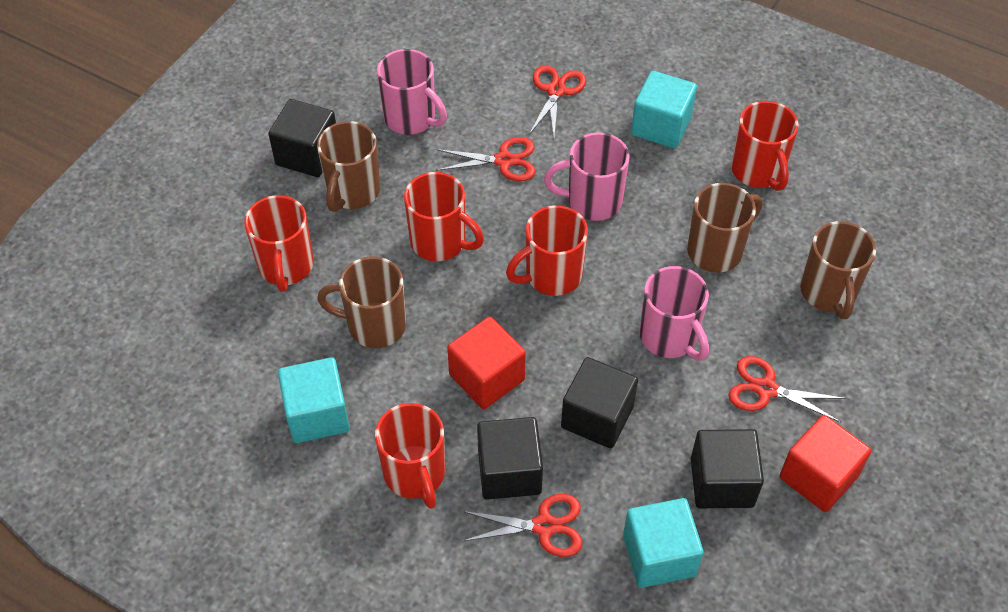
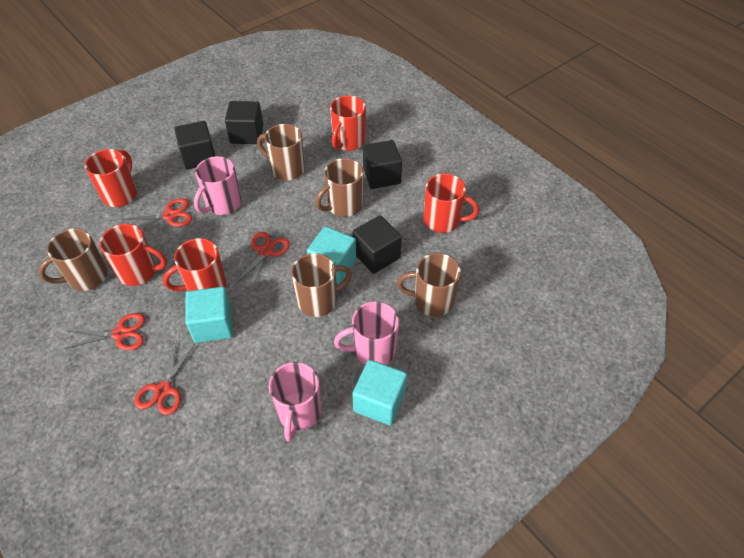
brown mug: 4 -> 5
red cube: 2 -> 0

